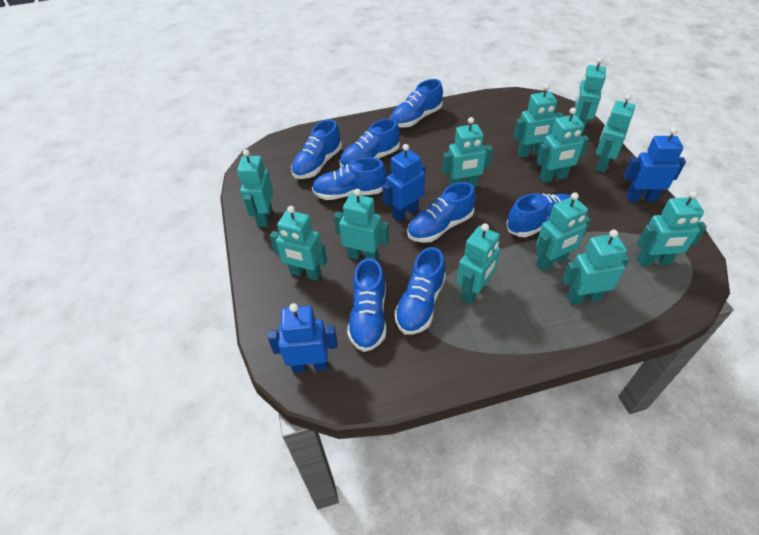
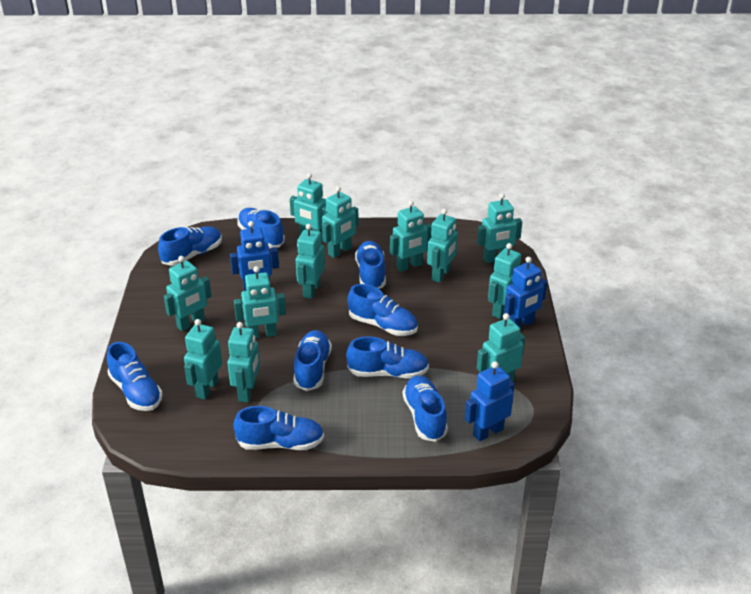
blue shoe: 8 -> 9

